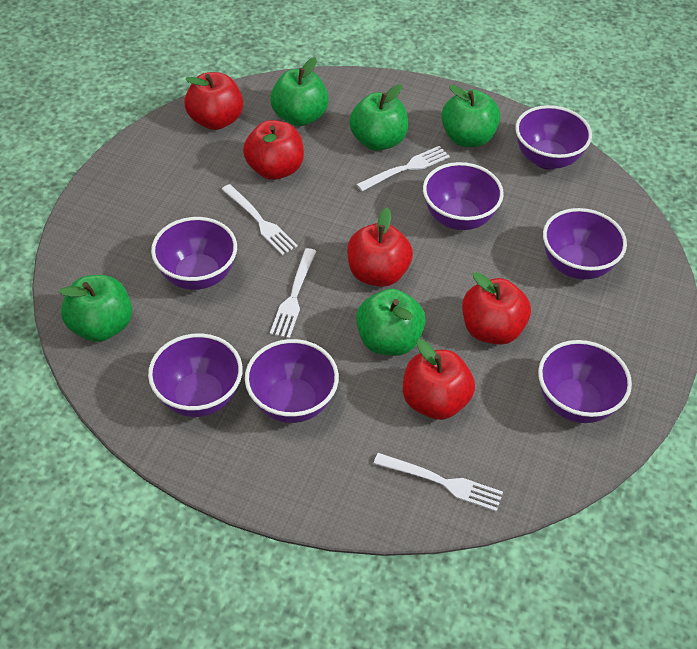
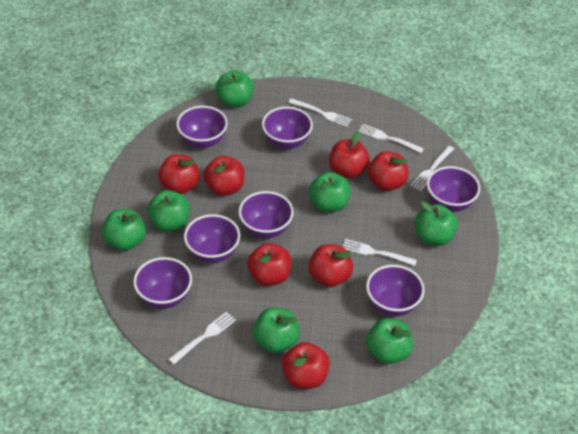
green apple: 5 -> 7
red apple: 5 -> 7
white fork: 4 -> 5

